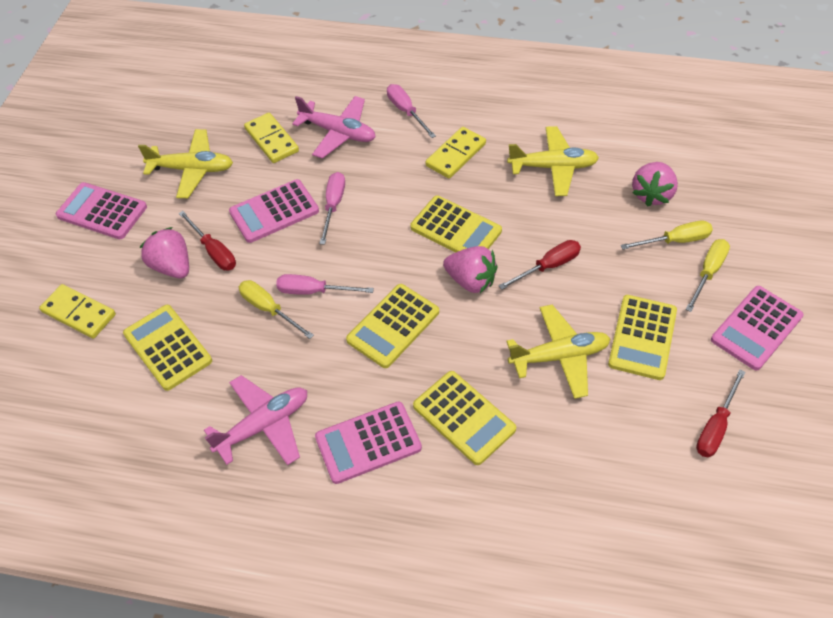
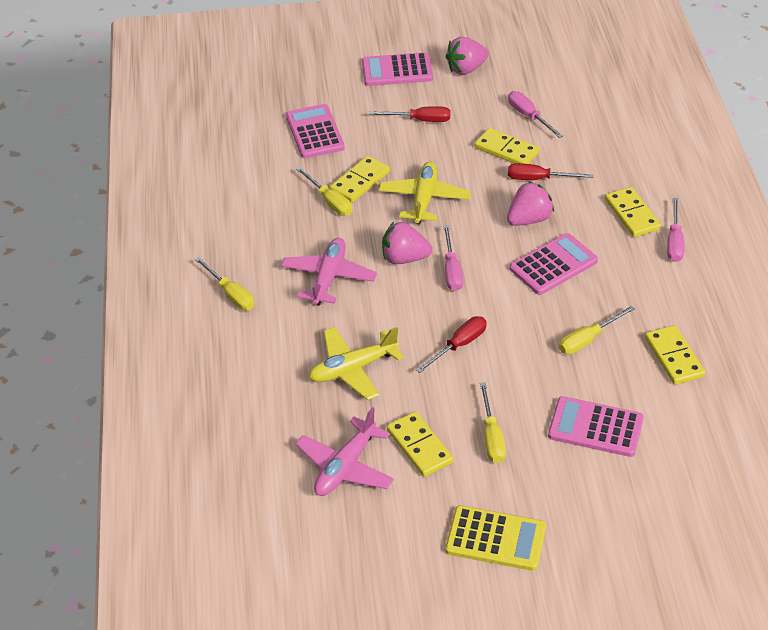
yellow calculator: 5 -> 1
yellow domino: 3 -> 5
yellow plane: 3 -> 2
yellow screwdriver: 3 -> 4

